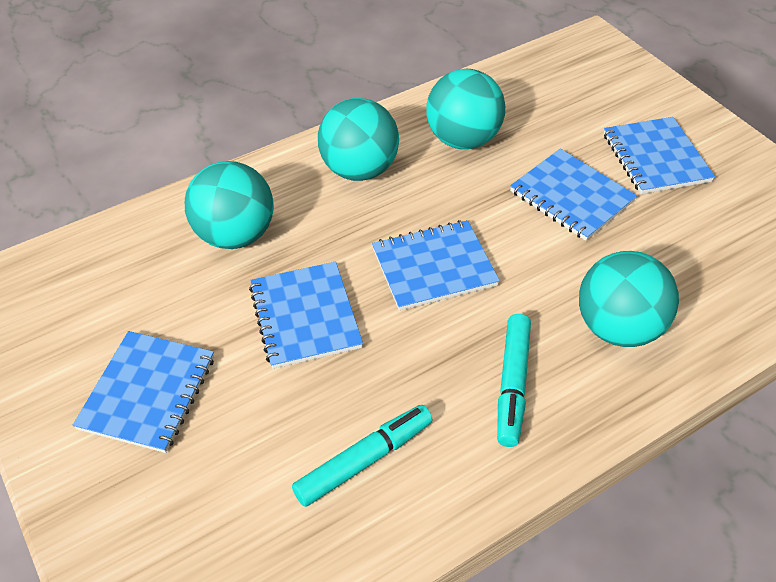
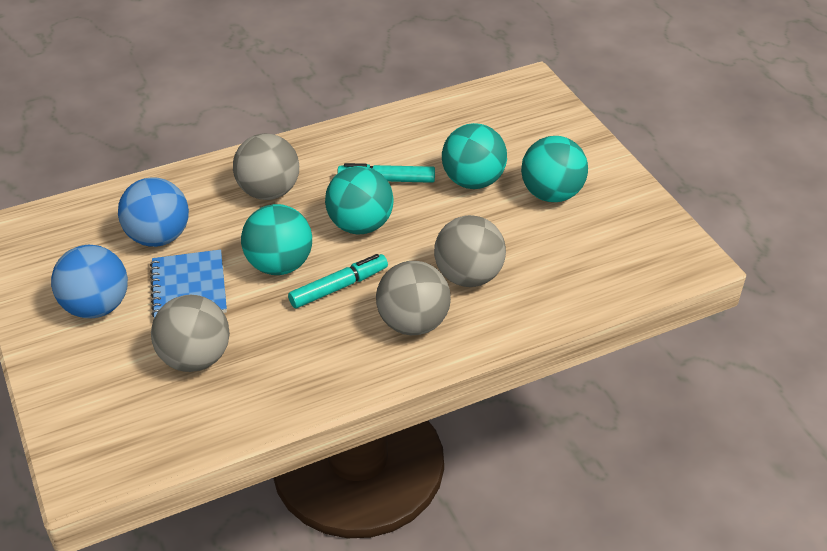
blue ball: 0 -> 2
blue notebook: 5 -> 1
grey ball: 0 -> 4

